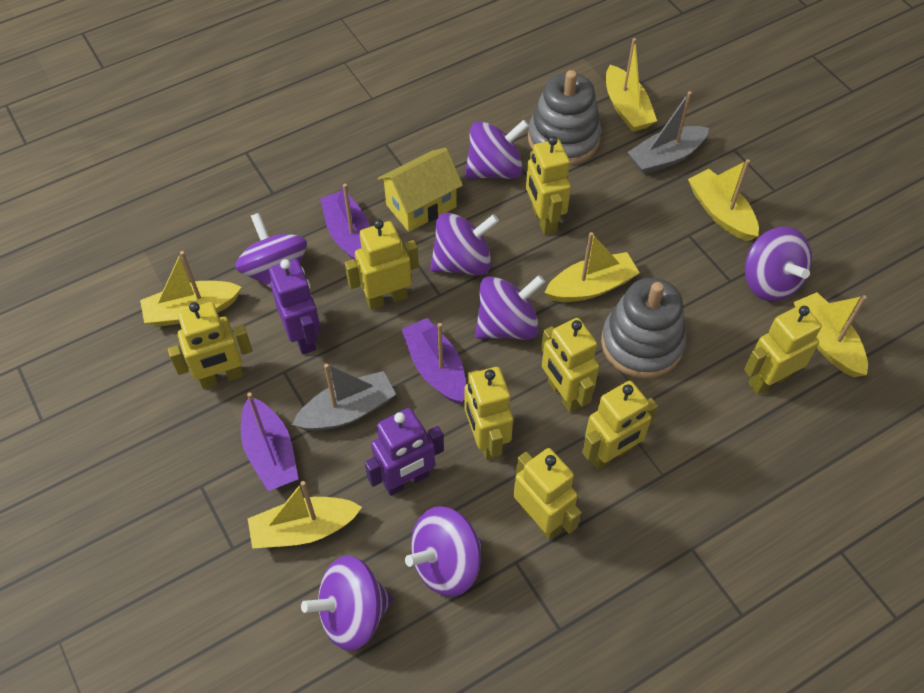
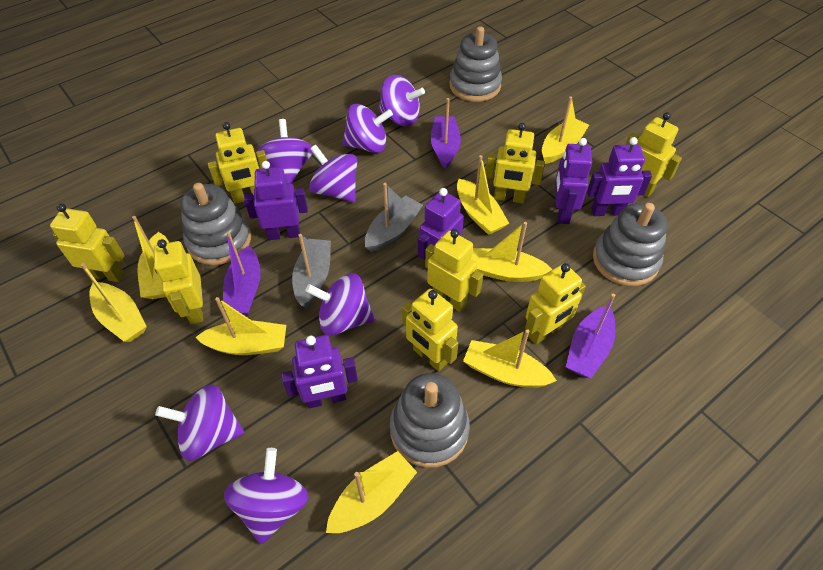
grey stacking toy: 2 -> 4
purple robot: 2 -> 5
yellow boat: 6 -> 8
yellow house: 1 -> 0

